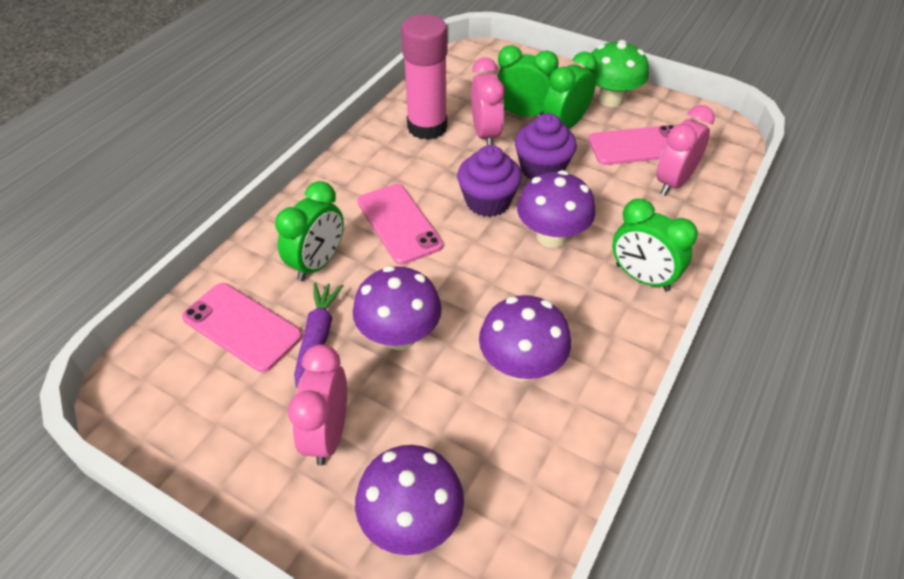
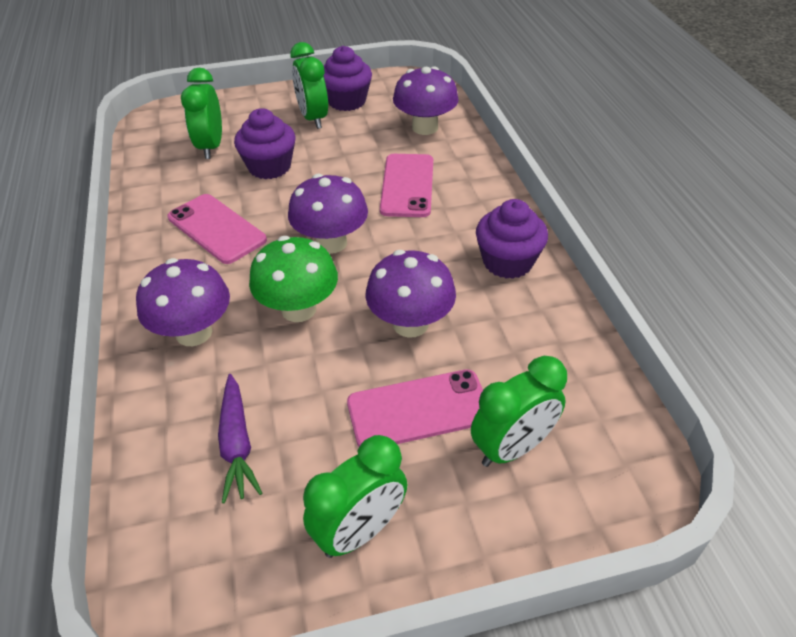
pink clock: 3 -> 0
pink glue stick: 1 -> 0
purple cupcake: 2 -> 3

